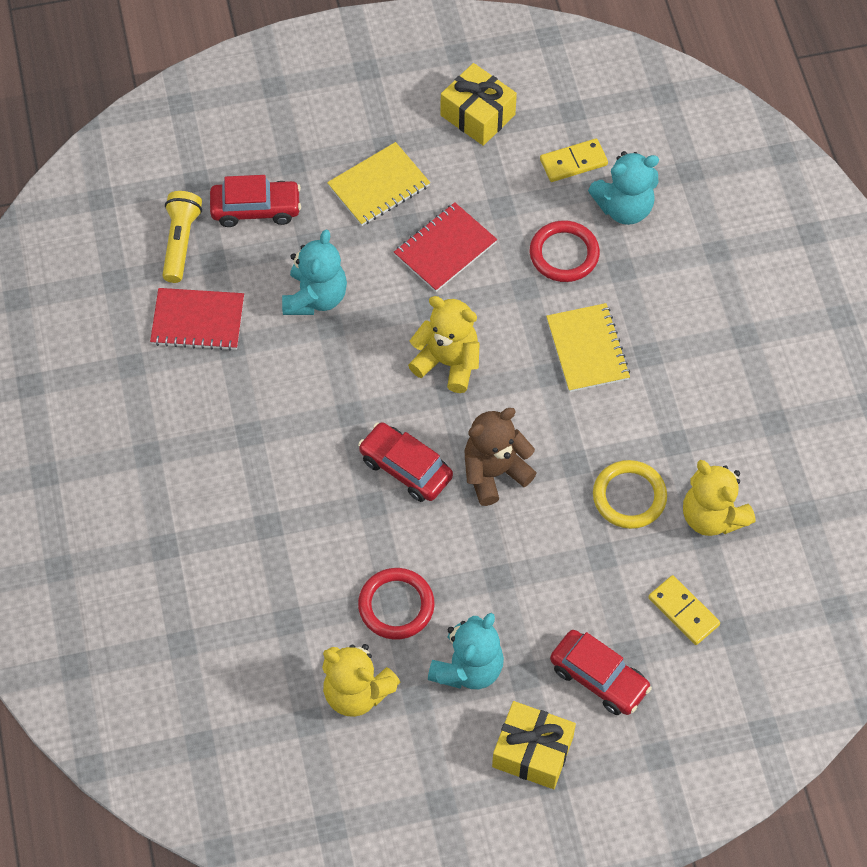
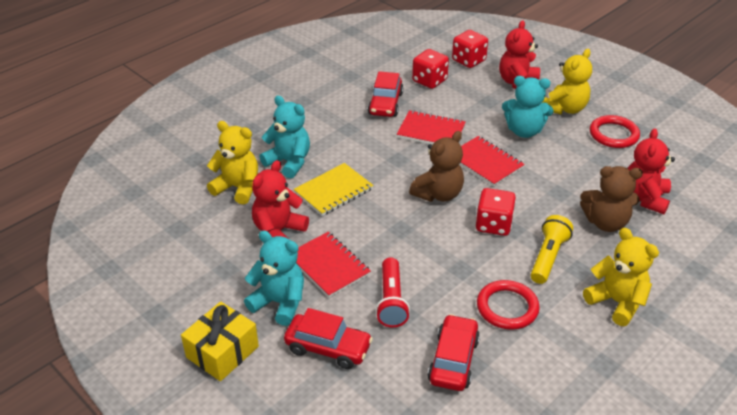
brown teddy bear: 1 -> 2
red dice: 0 -> 3
red flashlight: 0 -> 1
red notebook: 2 -> 3
red teddy bear: 0 -> 3
yellow domino: 2 -> 0
yellow gift: 2 -> 1
yellow notebook: 2 -> 1
yellow ring: 1 -> 0

